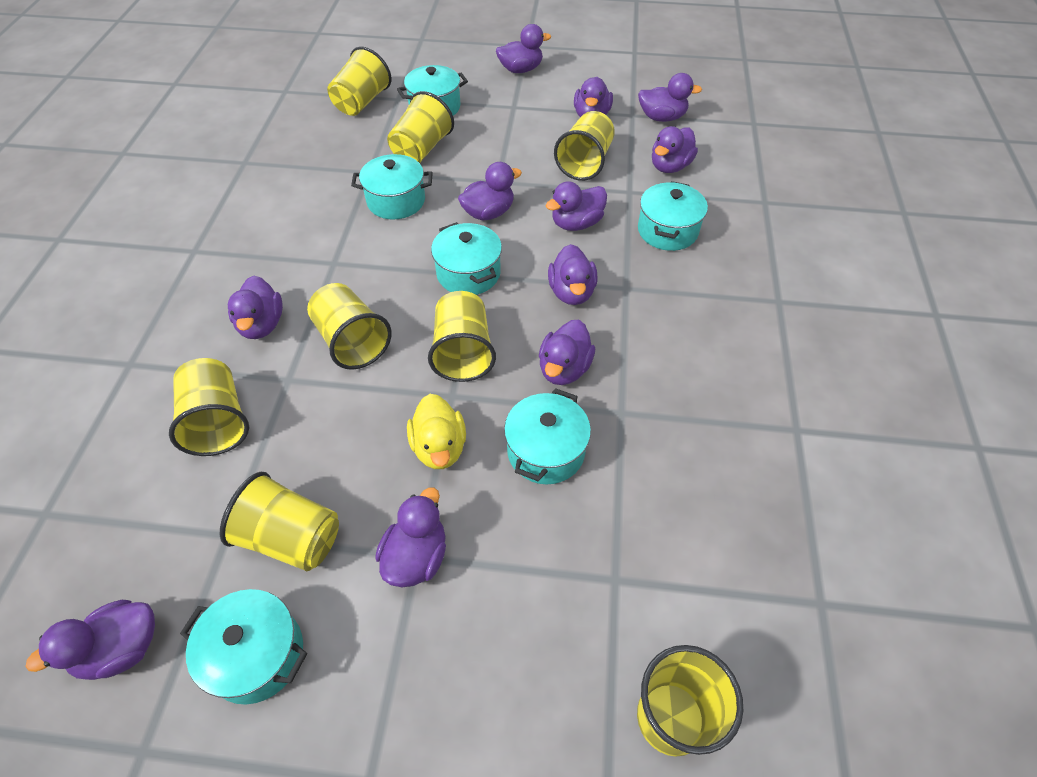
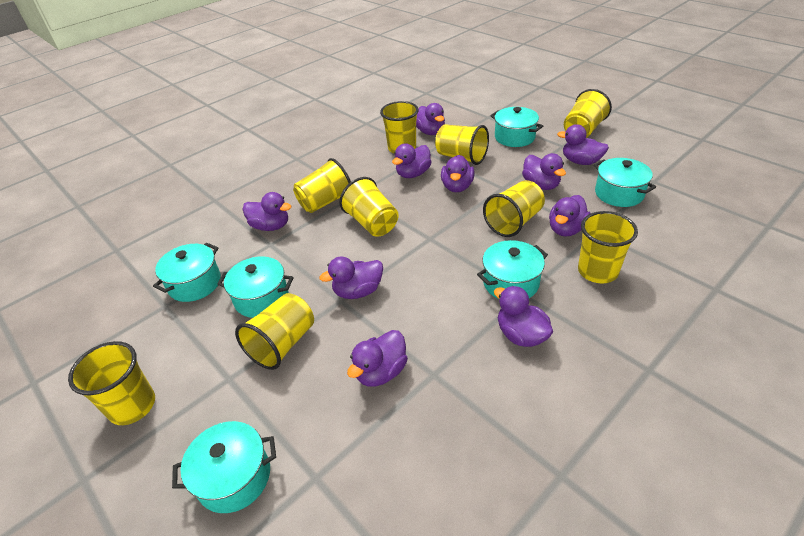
purple duck: 11 -> 10
yellow cup: 8 -> 9
yellow duck: 1 -> 0

